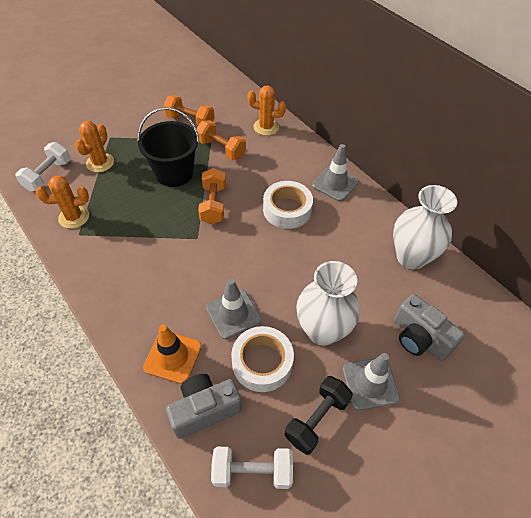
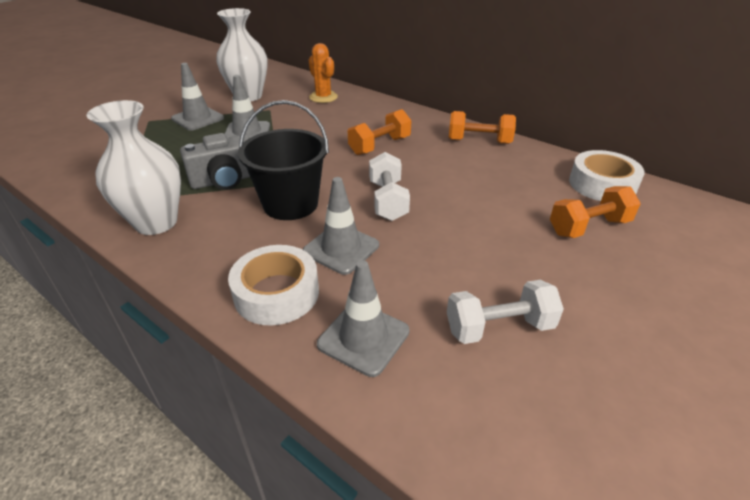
black dumbbell: 1 -> 0
grey camera: 2 -> 1
grey traffic cone: 3 -> 4
orange cactus: 3 -> 1
orange traffic cone: 1 -> 0

